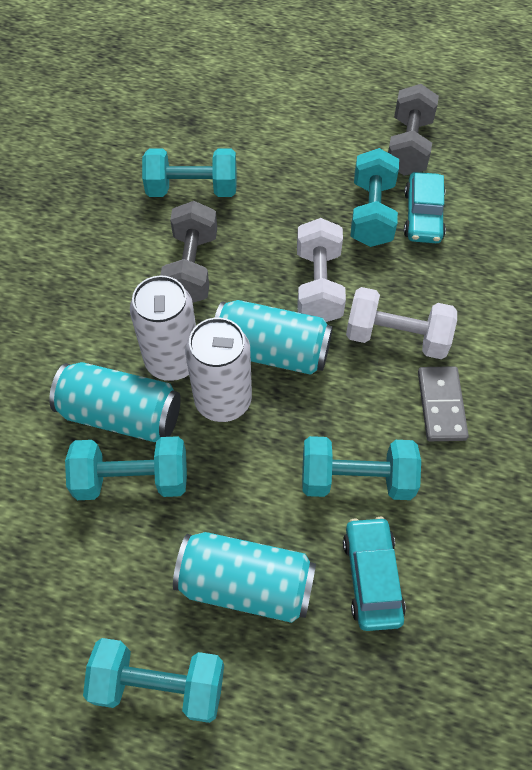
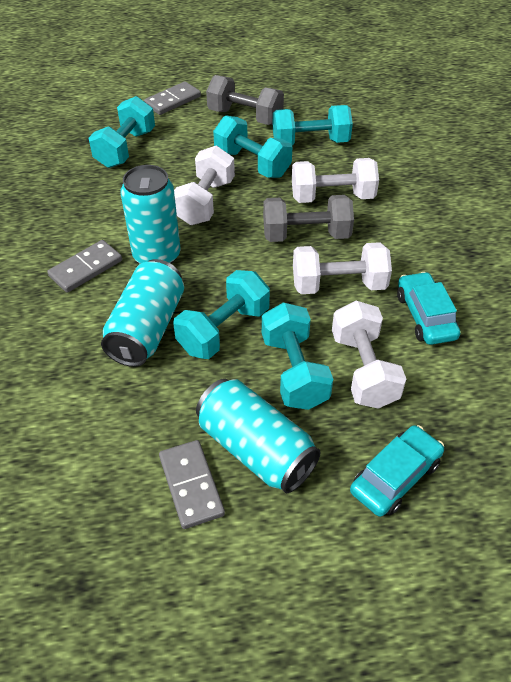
grey domino: 1 -> 3
white can: 2 -> 0
white dumbbell: 2 -> 4

